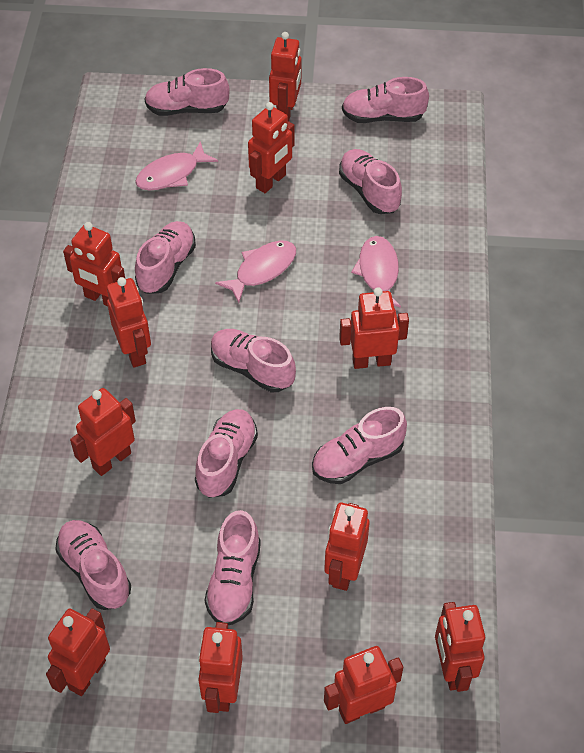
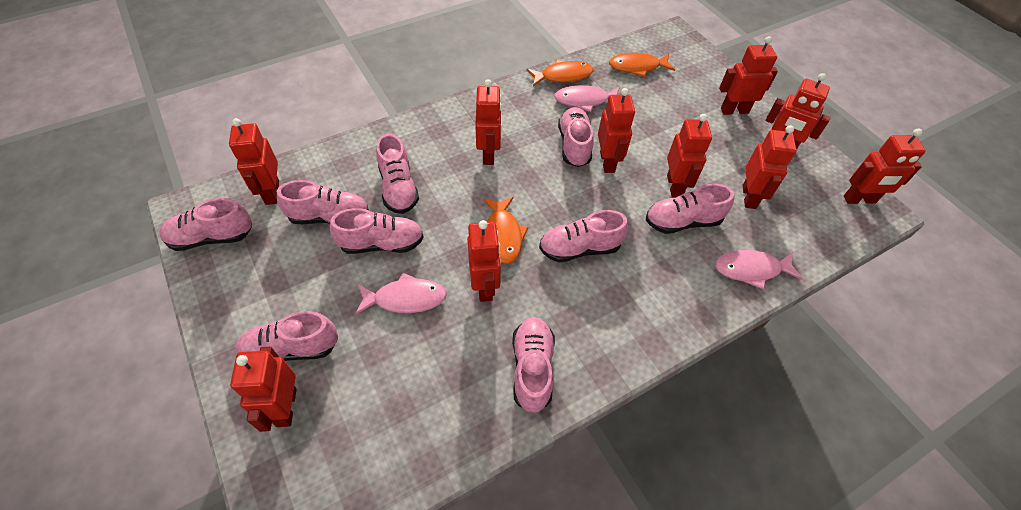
orange fish: 0 -> 3
red robot: 11 -> 10

